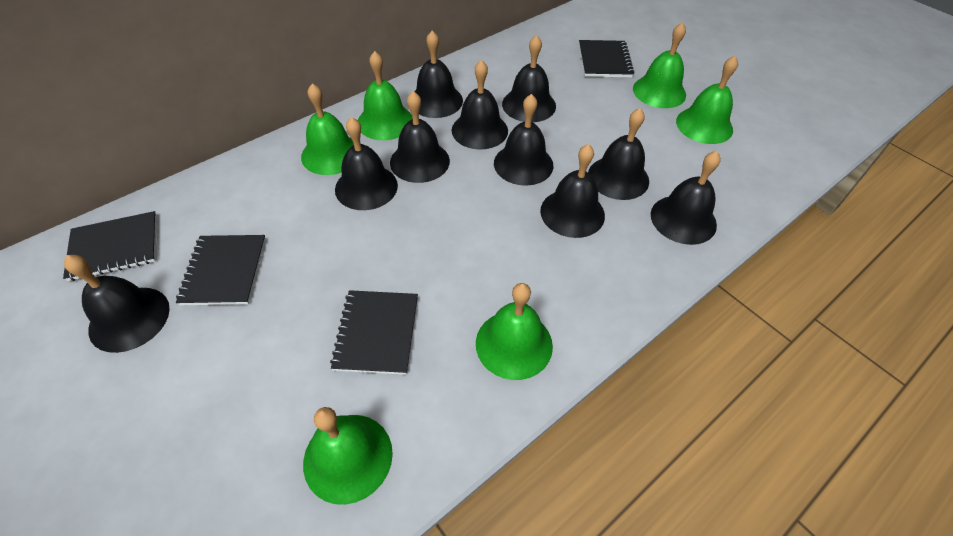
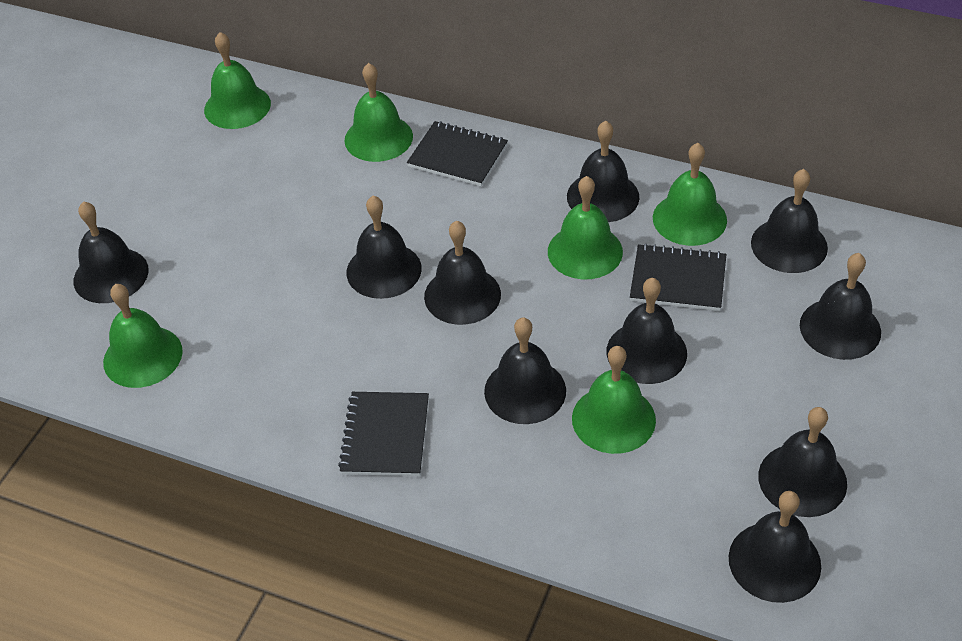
black notebook: 4 -> 3

